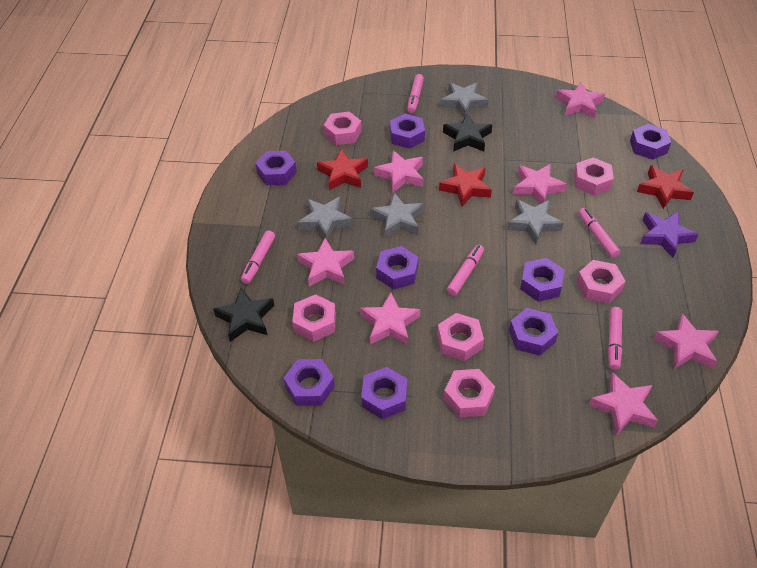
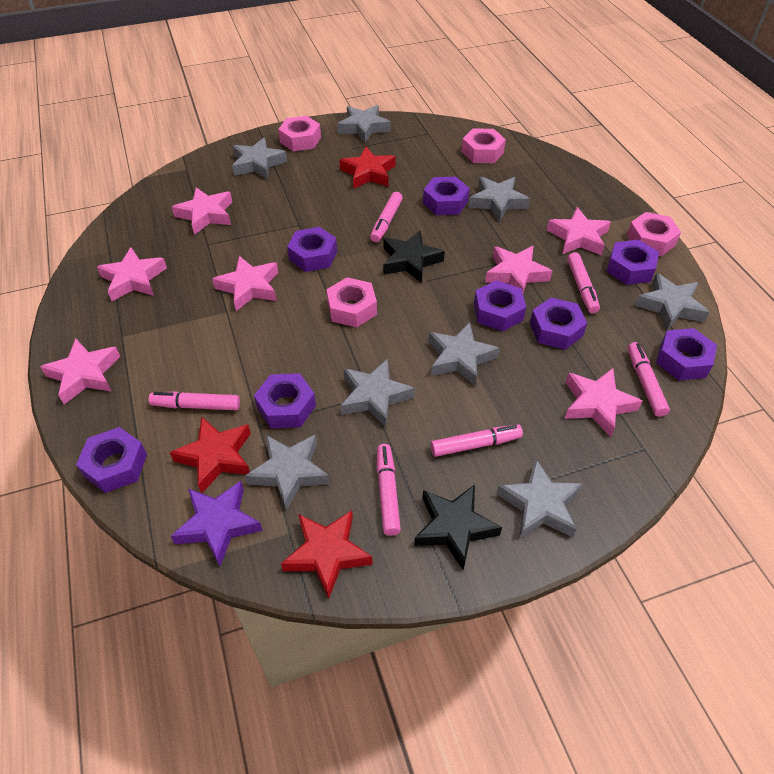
grey star: 4 -> 8
pink marker: 5 -> 6
pink nut: 6 -> 4

